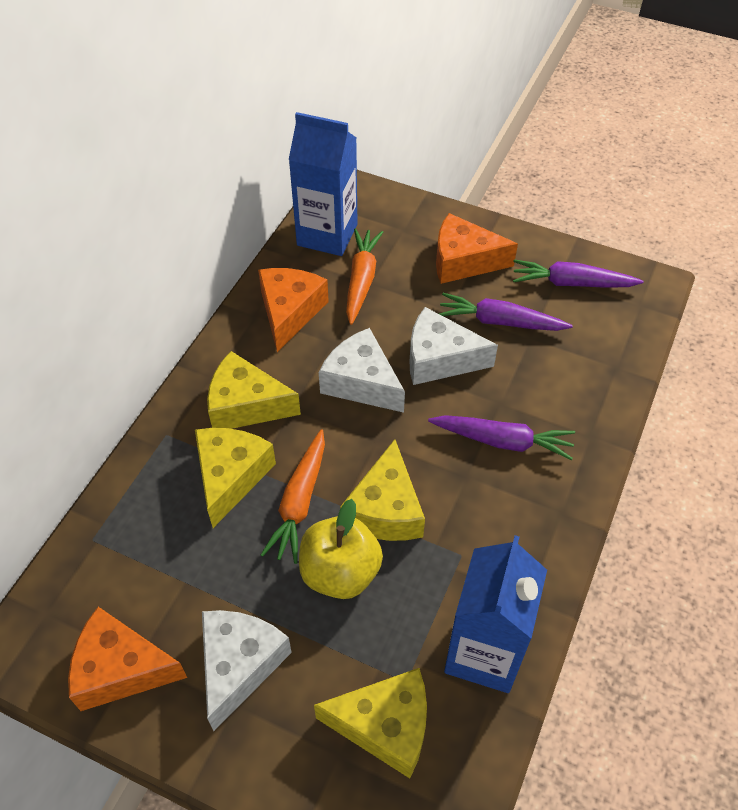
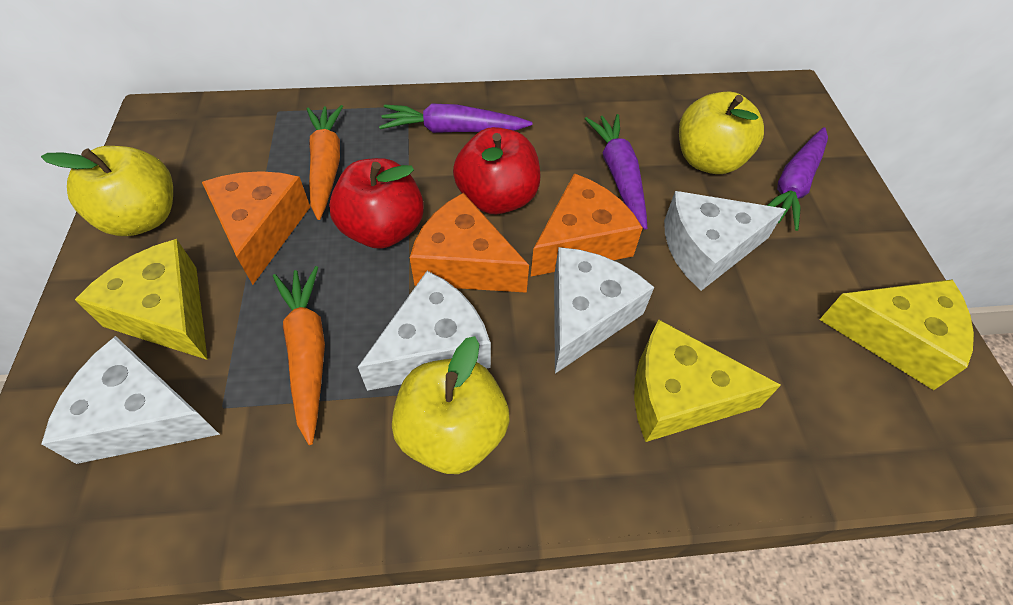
blue carton: 2 -> 0
red apple: 0 -> 2
white cheese: 3 -> 4
yellow apple: 1 -> 3
yellow cheese: 4 -> 3

